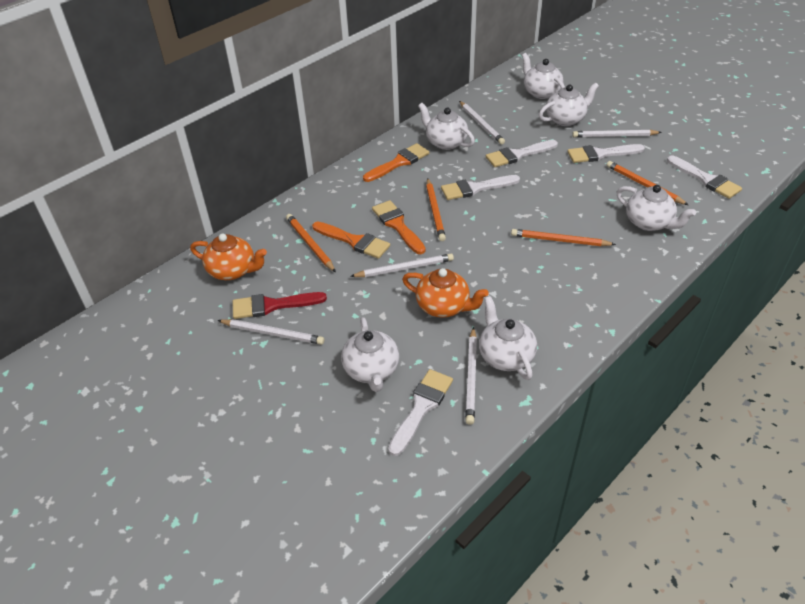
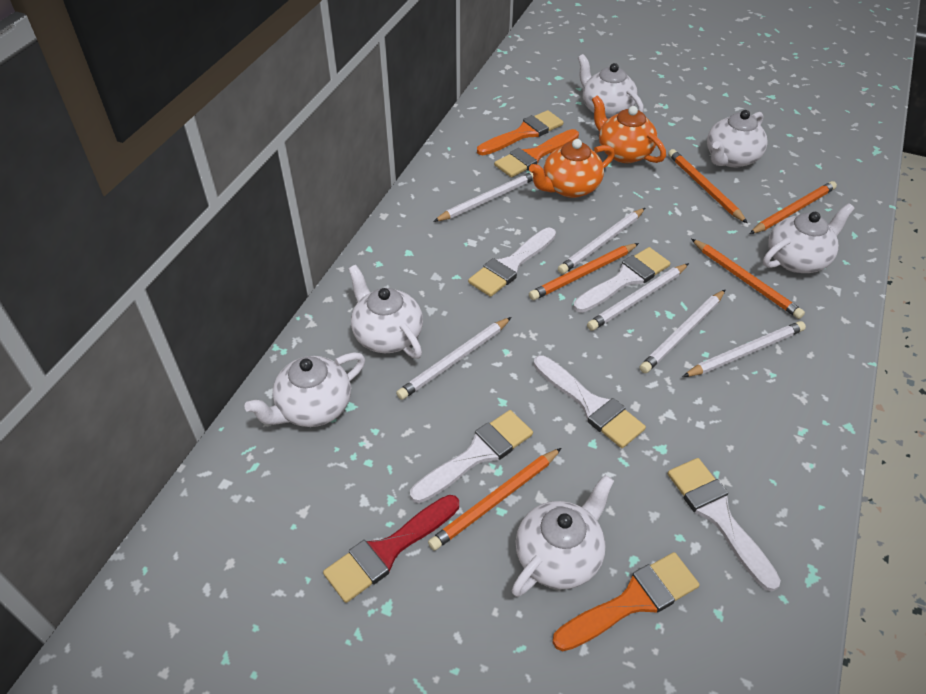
orange pencil: 4 -> 5
white pencil: 5 -> 6

